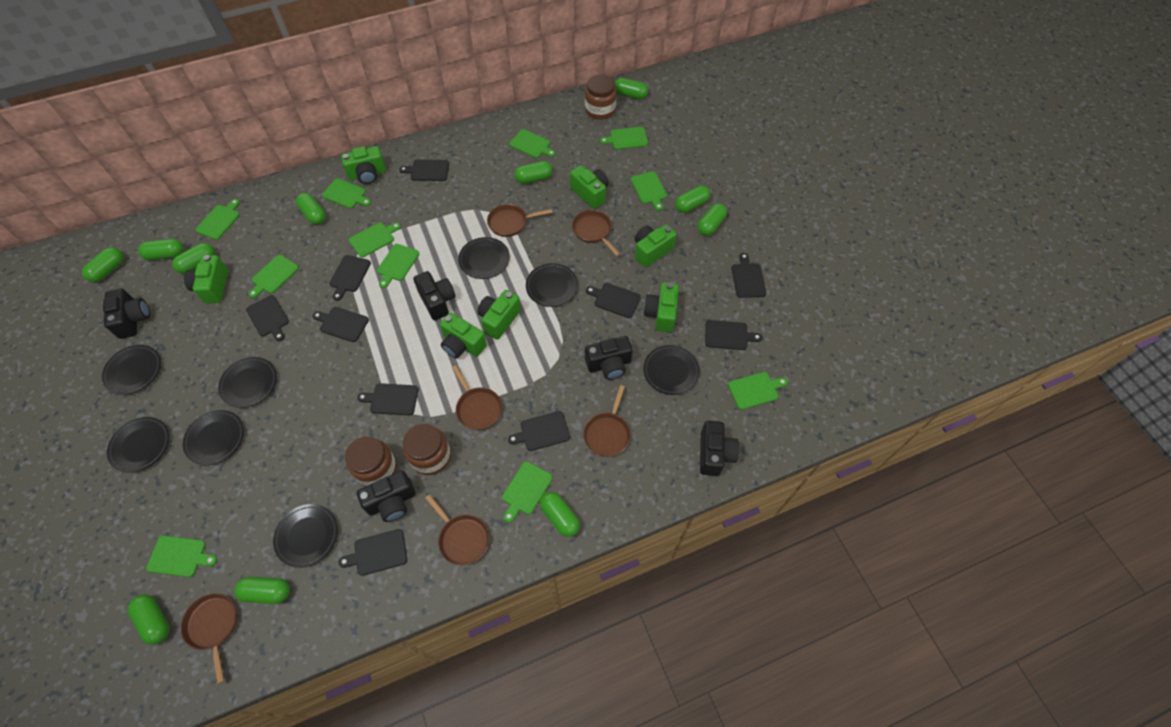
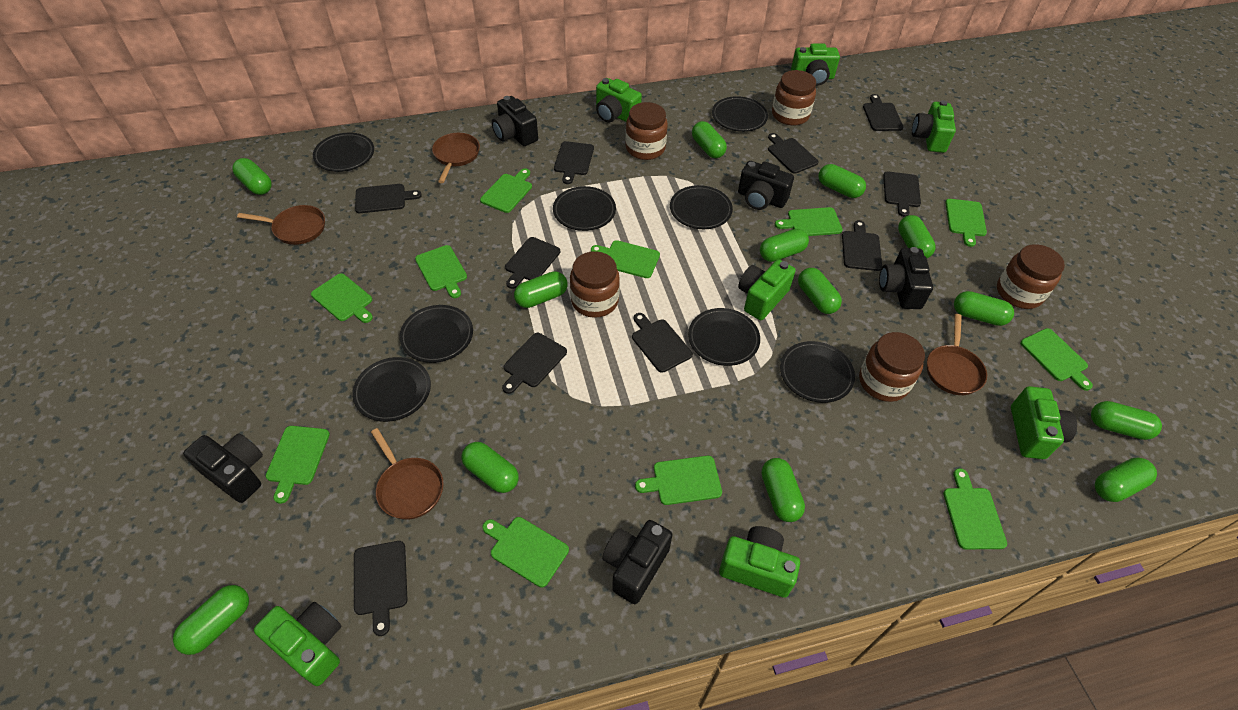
brown jar: 3 -> 5
brown pan: 6 -> 4
green capsule: 11 -> 13

